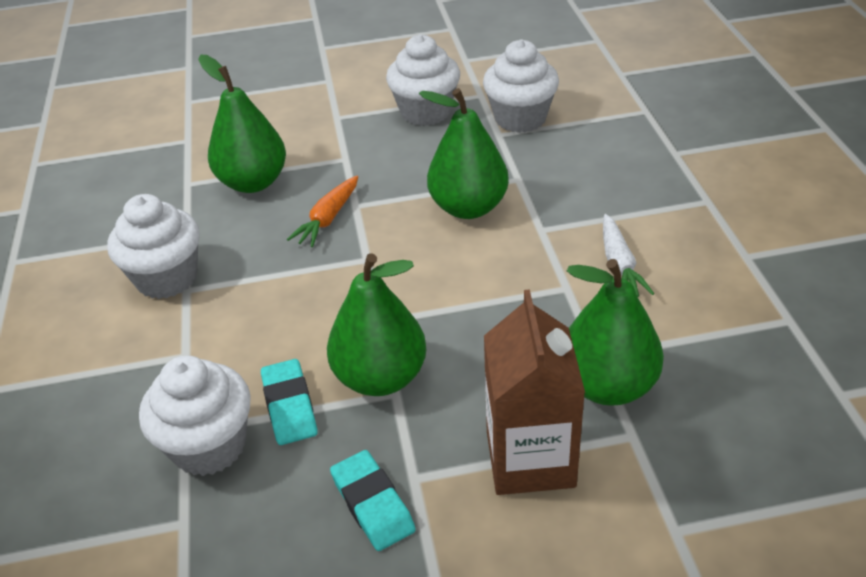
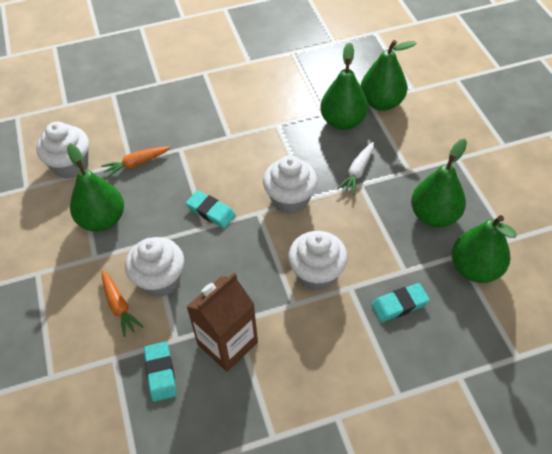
green pear: 4 -> 5
orange carrot: 1 -> 2
turquoise eraser: 2 -> 3

